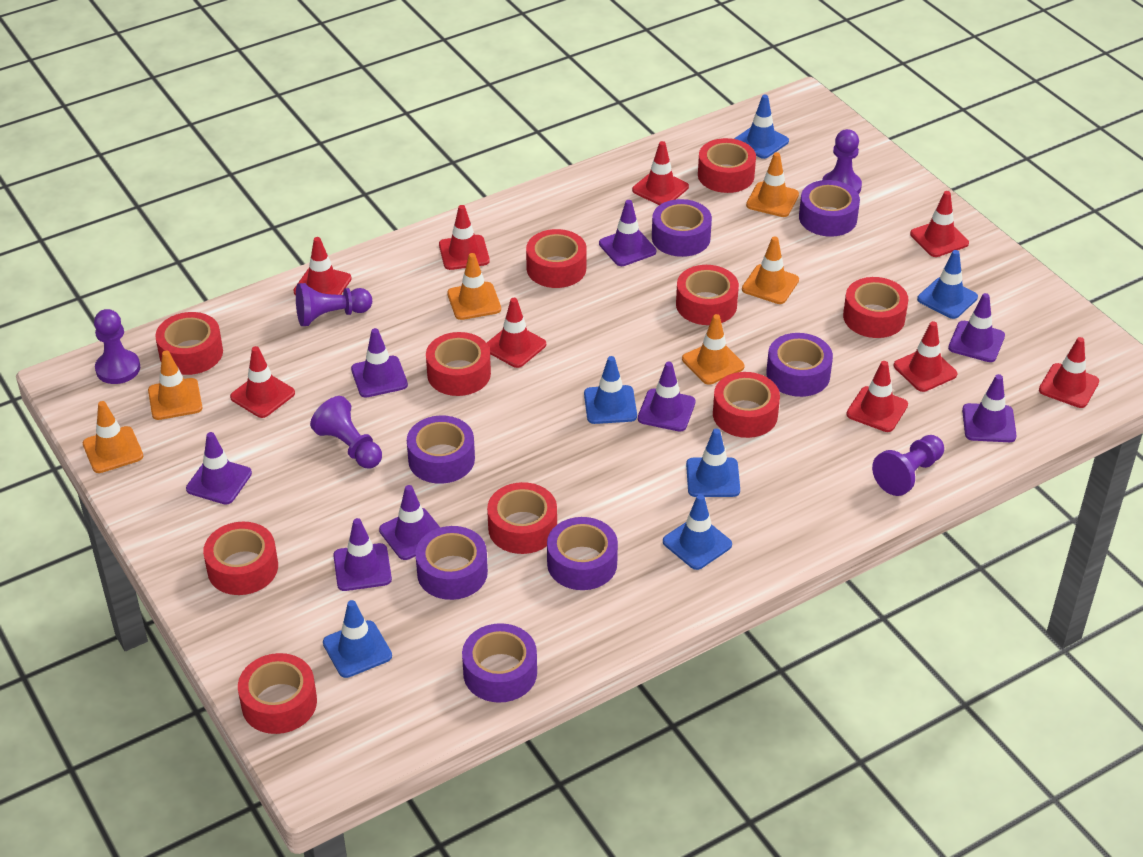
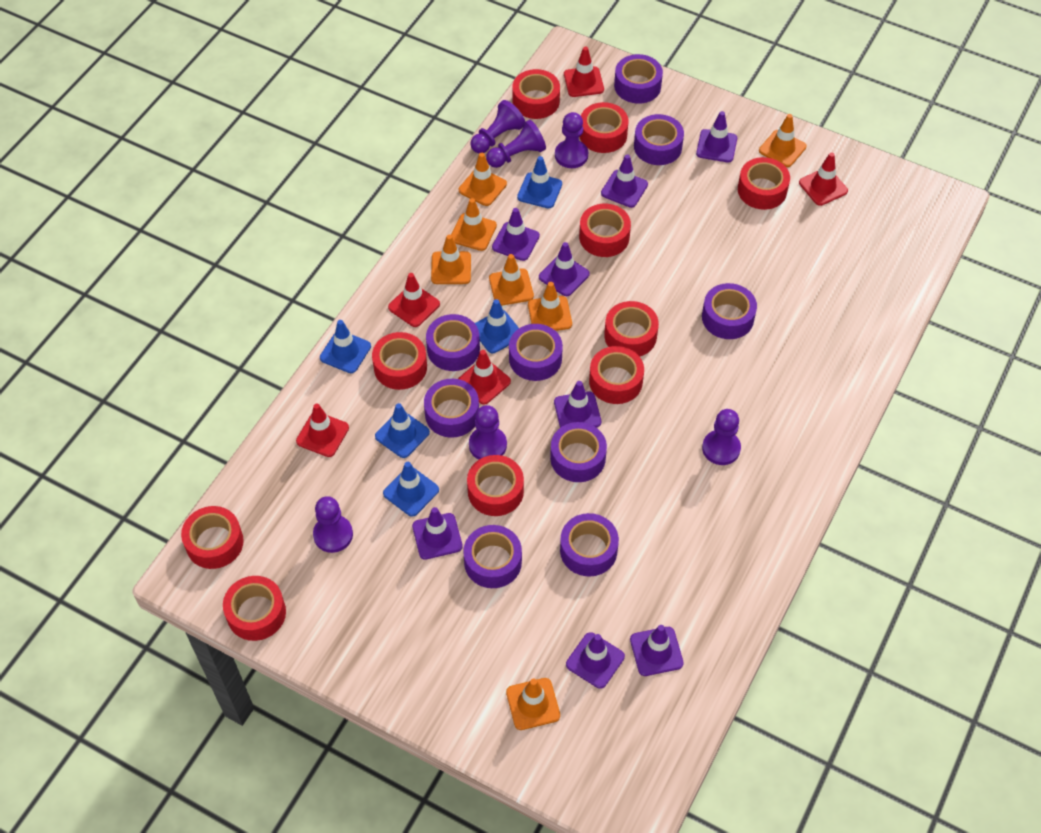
blue traffic cone: 6 -> 5
orange traffic cone: 6 -> 7
purple pawn: 5 -> 6
purple tape: 7 -> 9
red traffic cone: 9 -> 5

